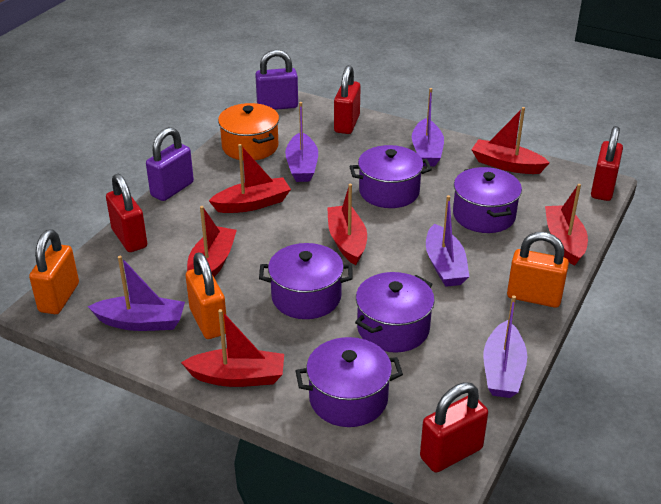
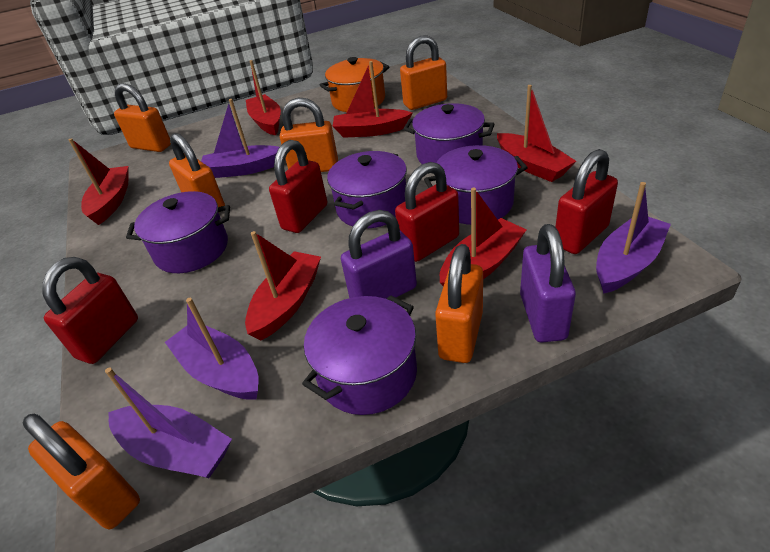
orange padlock: 3 -> 6
purple boat: 5 -> 4

